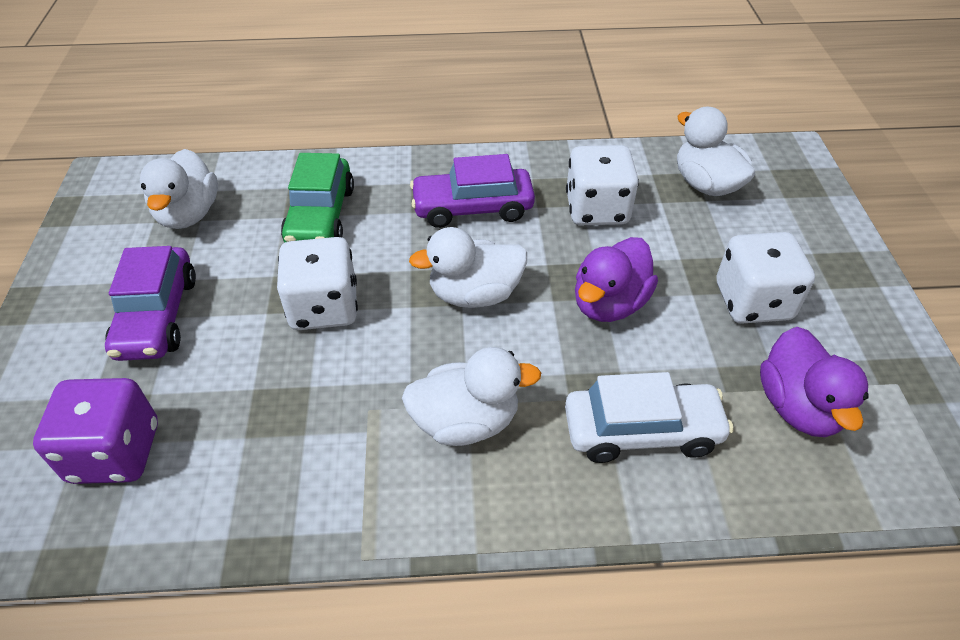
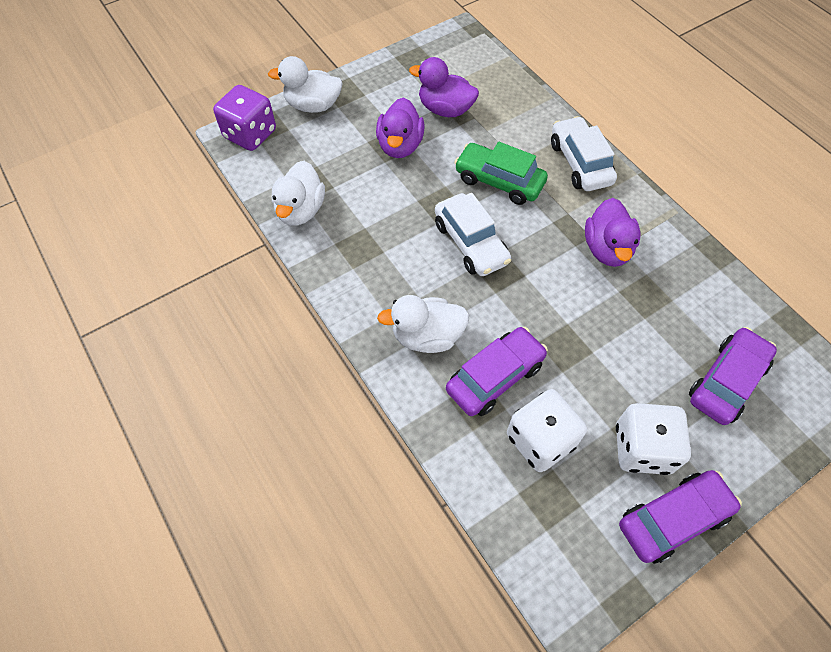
purple car: 2 -> 3
purple duck: 2 -> 3
white car: 1 -> 2
white dice: 3 -> 2
white duck: 4 -> 3

